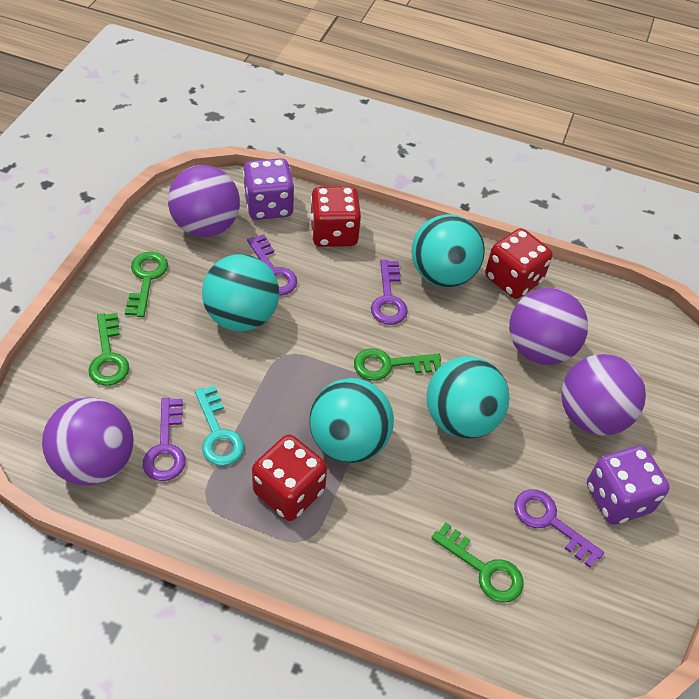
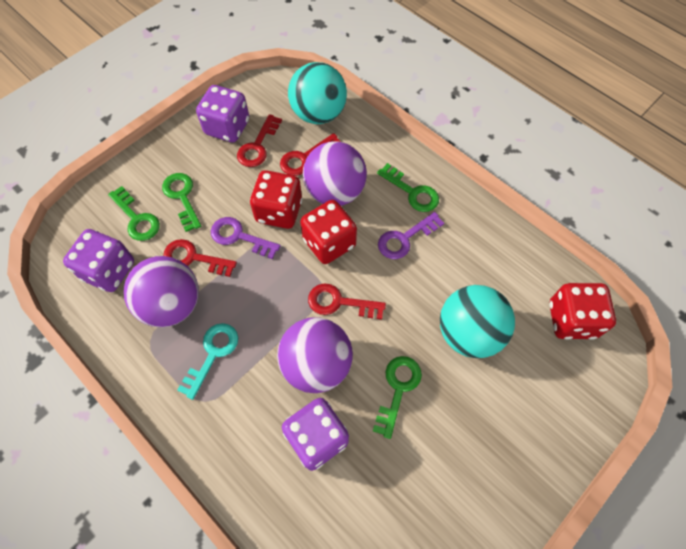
purple ball: 4 -> 3
purple dice: 2 -> 3
purple key: 4 -> 2
red key: 0 -> 4
turquoise ball: 4 -> 2

